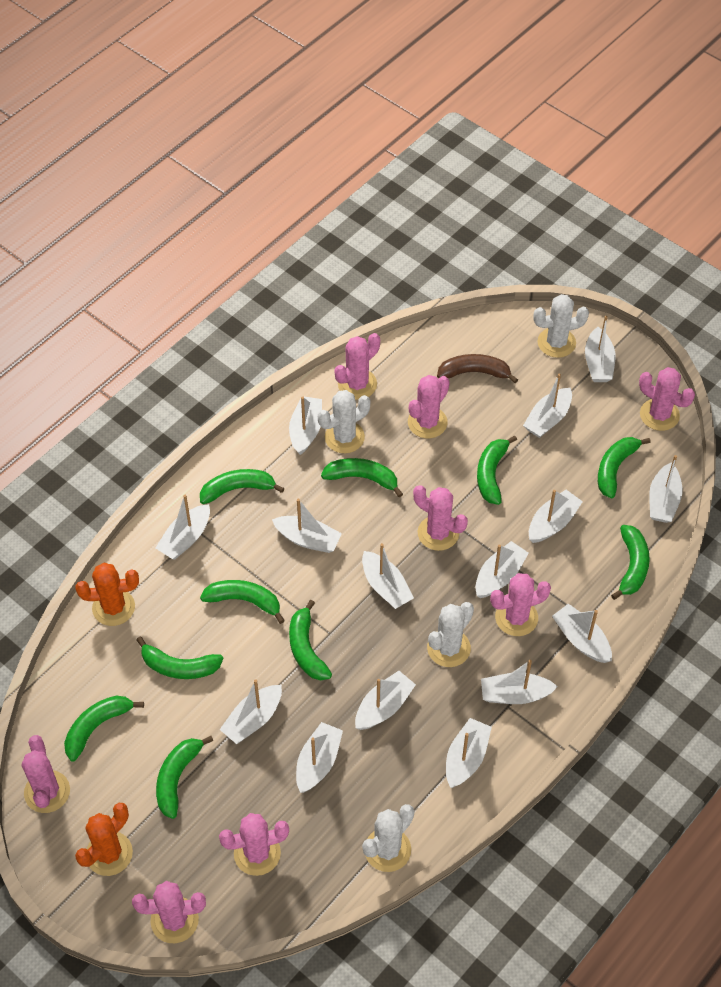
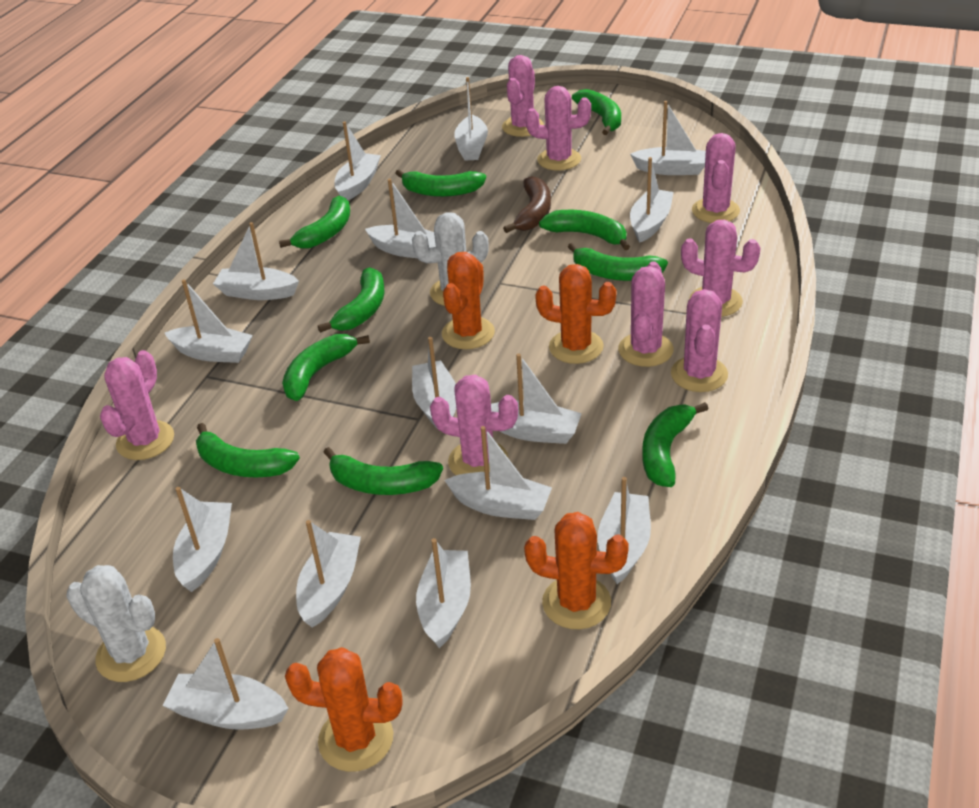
orange cactus: 2 -> 4
white cactus: 4 -> 2

